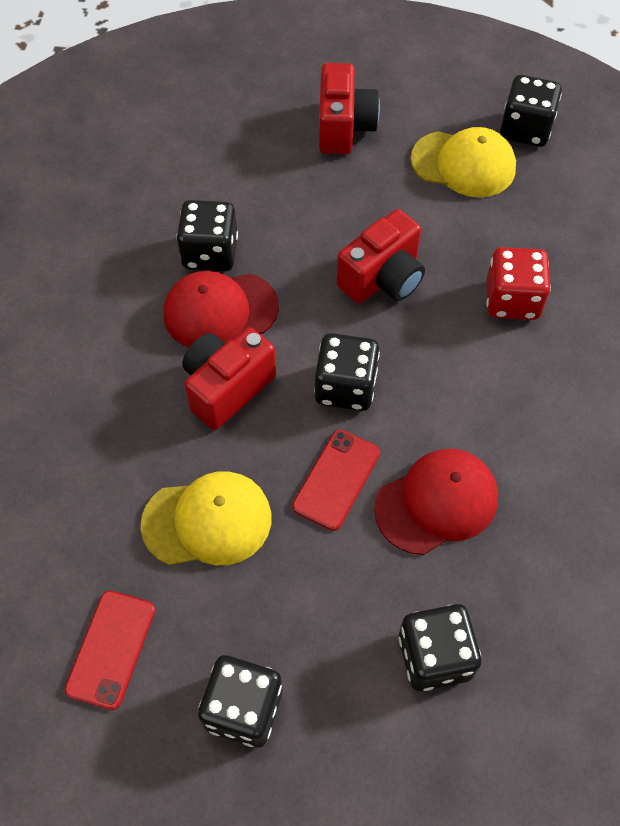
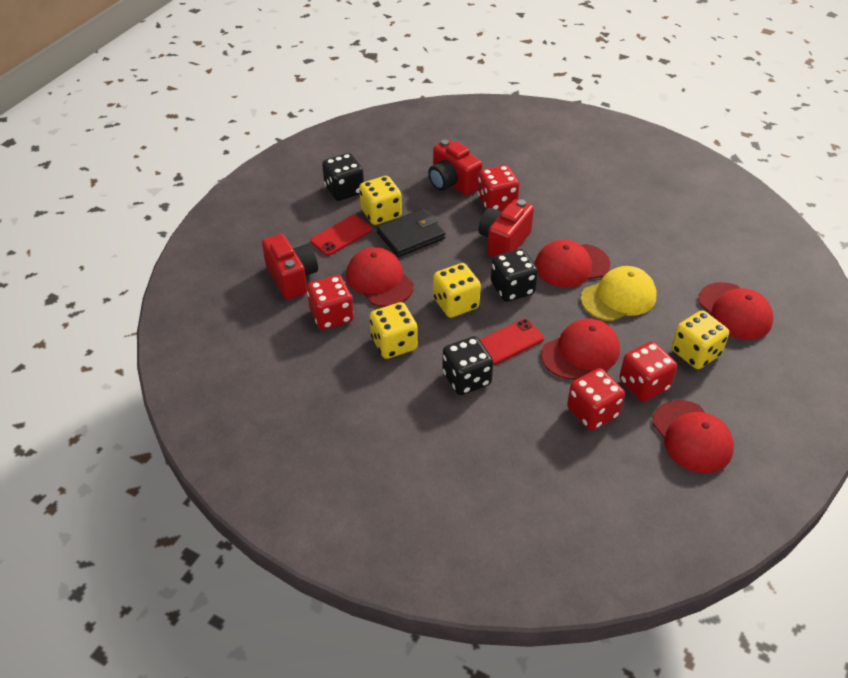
black dice: 5 -> 3
black wallet: 0 -> 1
red cap: 2 -> 5
red dice: 1 -> 4
yellow cap: 2 -> 1
yellow dice: 0 -> 4

